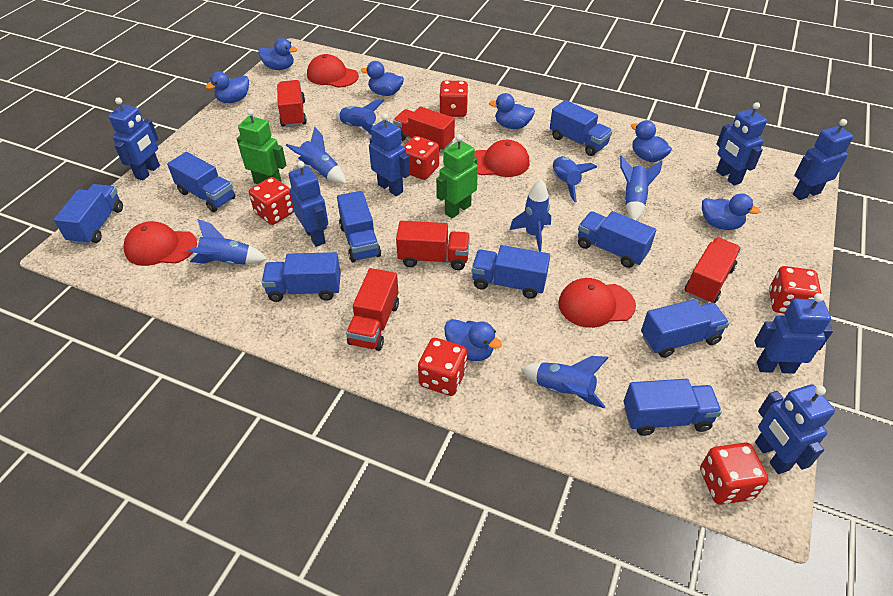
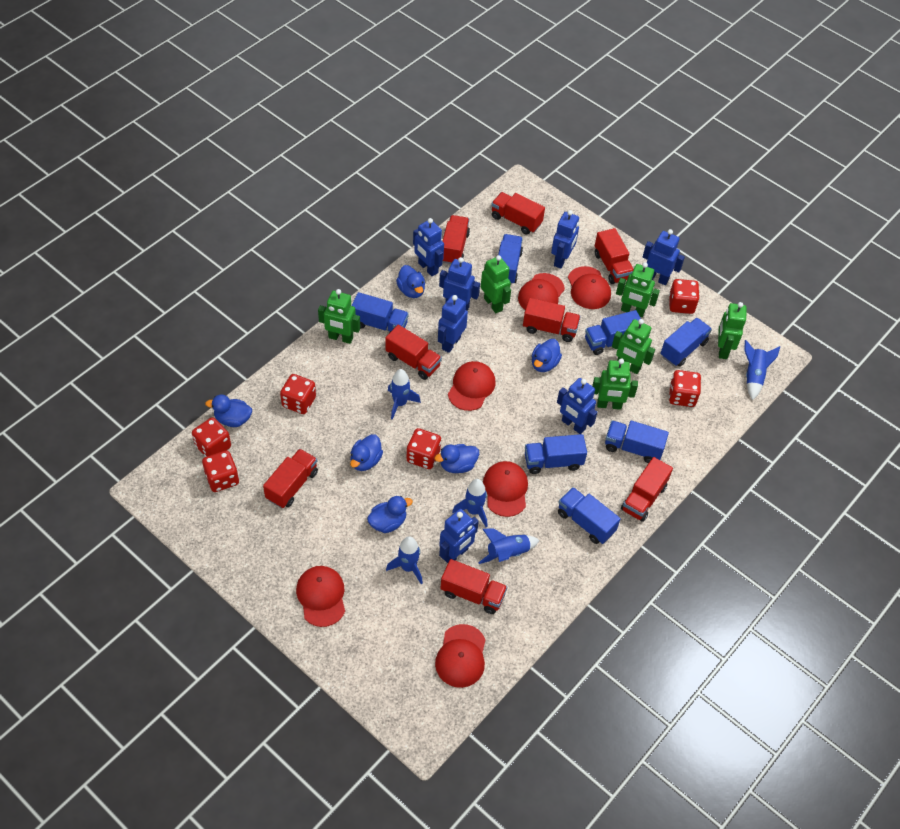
blue duck: 7 -> 6
blue rocket: 7 -> 5
blue truck: 9 -> 7
green robot: 2 -> 6
red cap: 4 -> 6
red truck: 5 -> 8

